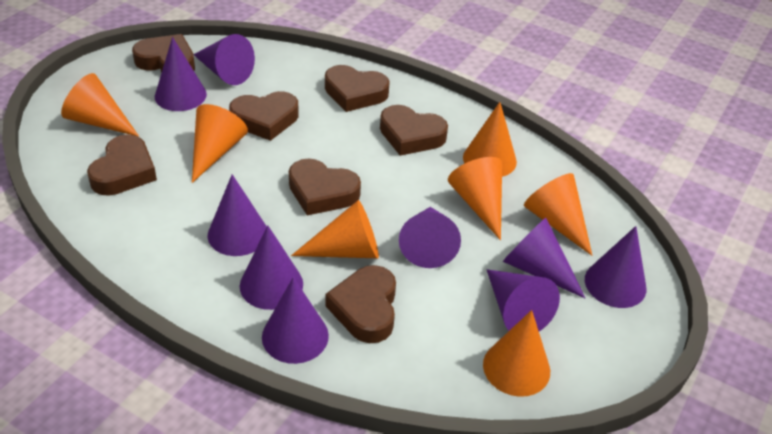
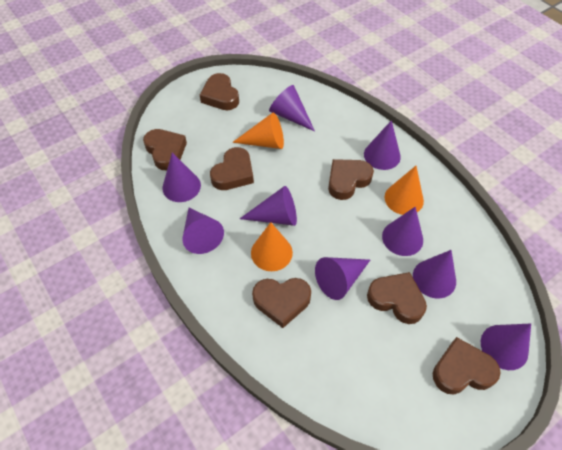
orange cone: 7 -> 3

